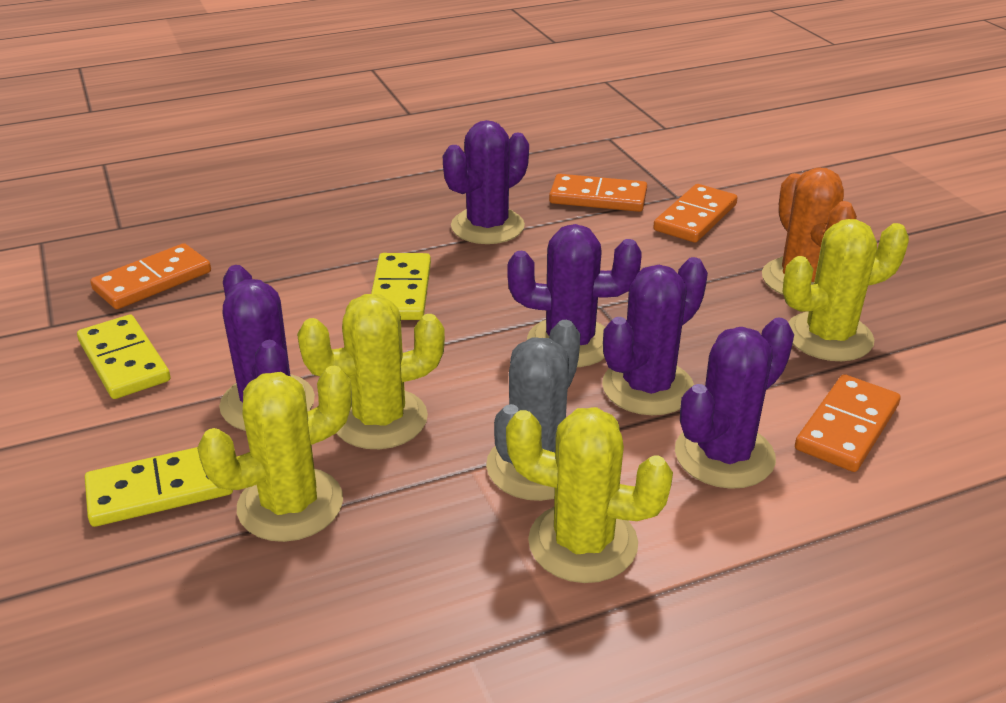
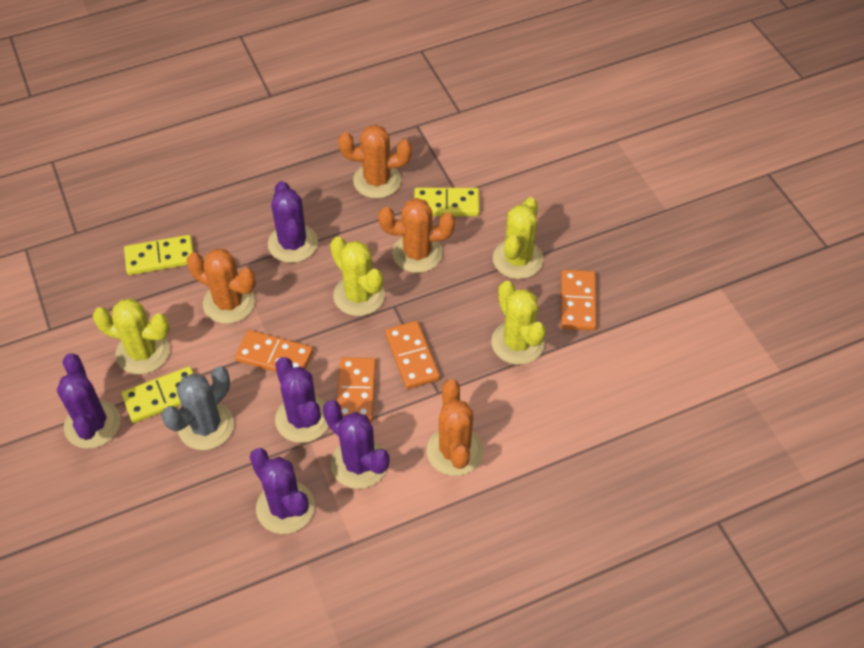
orange cactus: 1 -> 4

